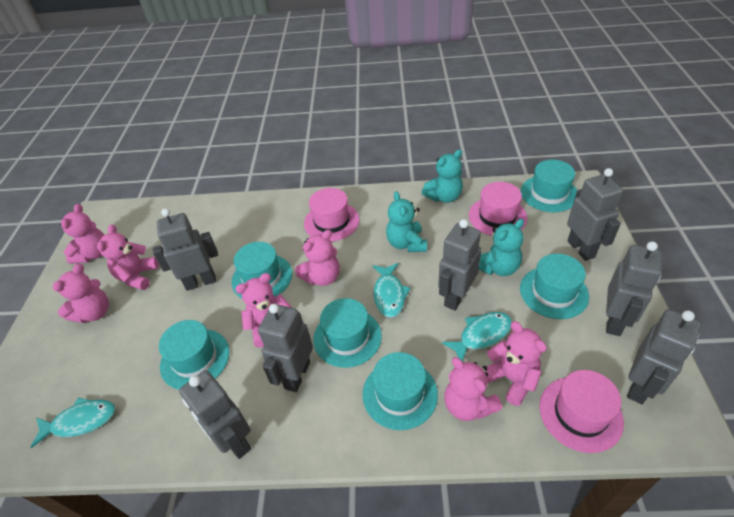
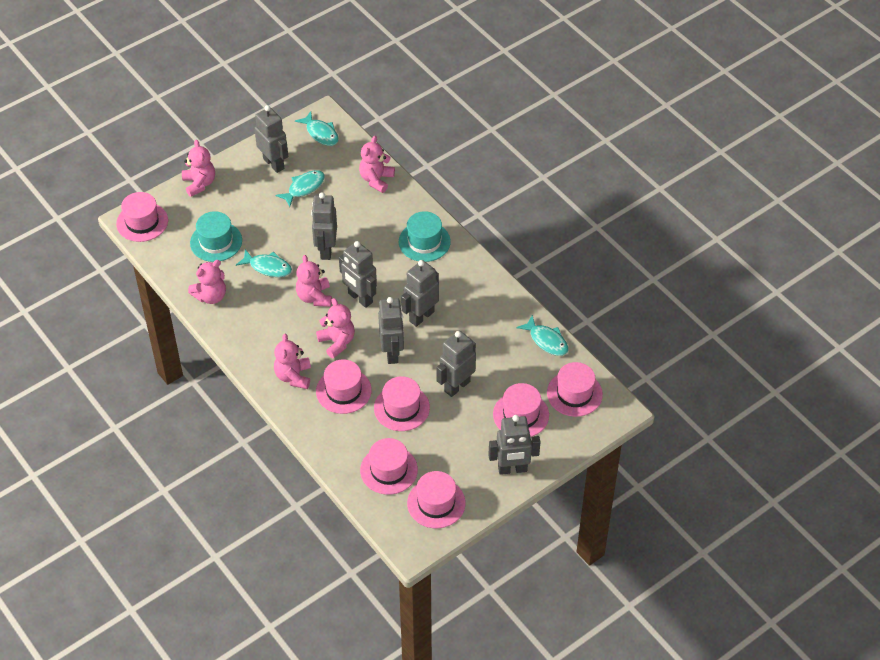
pink hat: 3 -> 7
pink teddy bear: 7 -> 6
turquoise fish: 3 -> 4
turquoise hat: 6 -> 2
turquoise teddy bear: 3 -> 0

